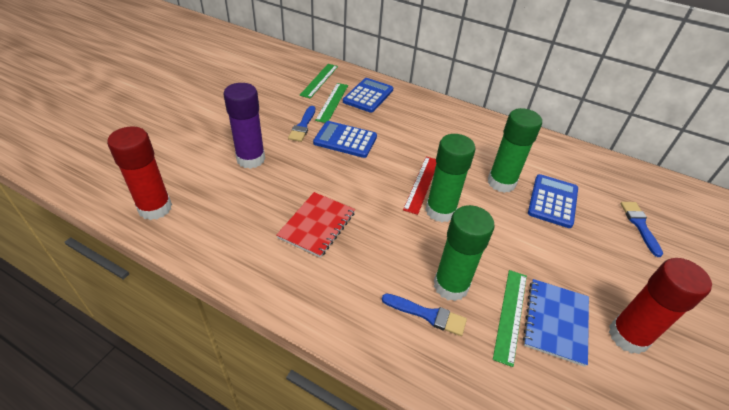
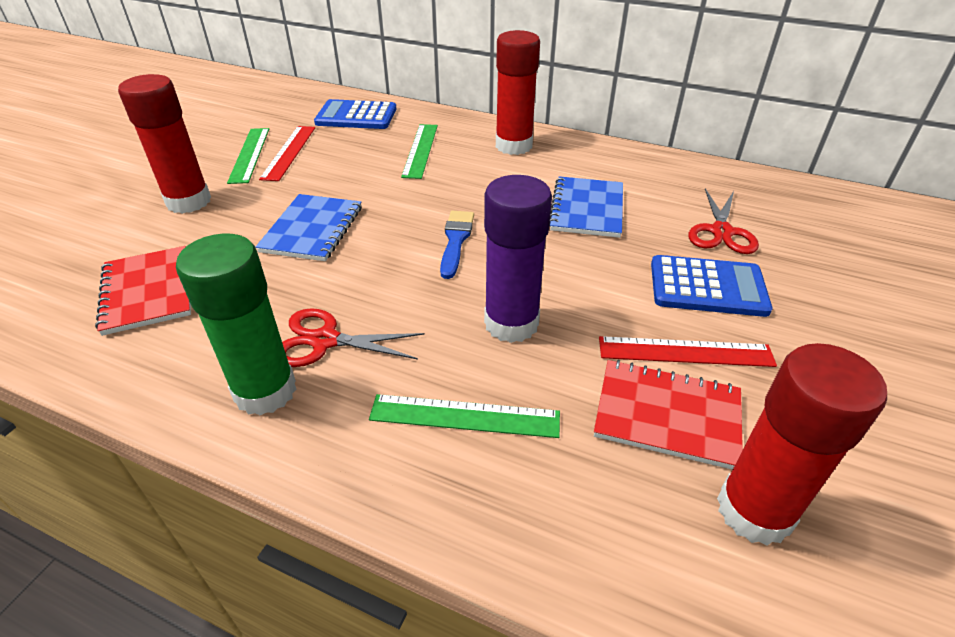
blue brush: 3 -> 1
blue calculator: 3 -> 2
blue notebook: 1 -> 2
green glue stick: 3 -> 1
red glue stick: 2 -> 3
red notebook: 1 -> 2
red ruler: 1 -> 2
red scissors: 0 -> 2

